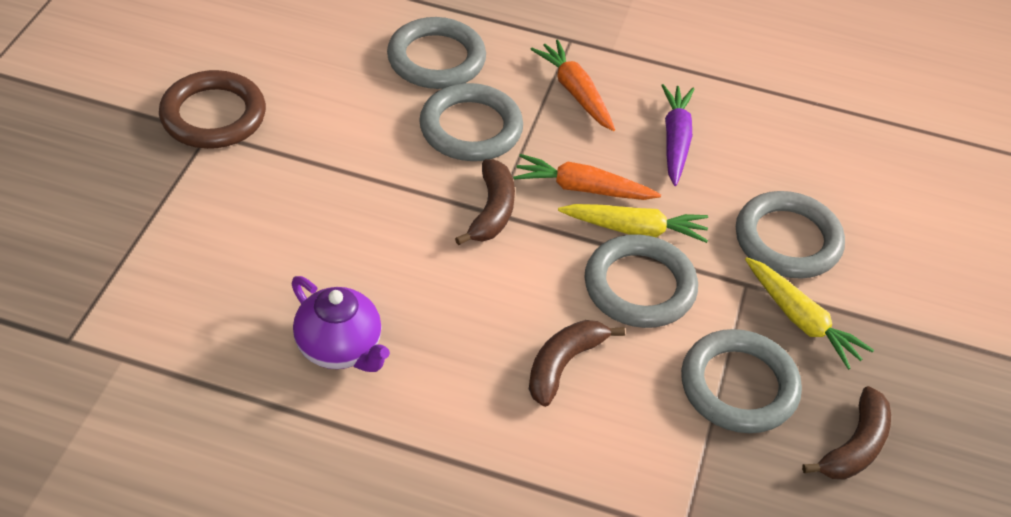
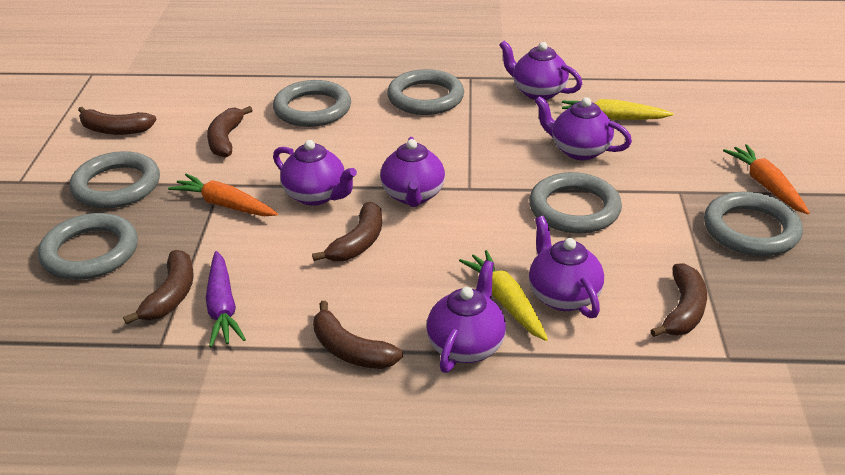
brown banana: 3 -> 6
brown ring: 1 -> 0
grey ring: 5 -> 6
purple teapot: 1 -> 6

